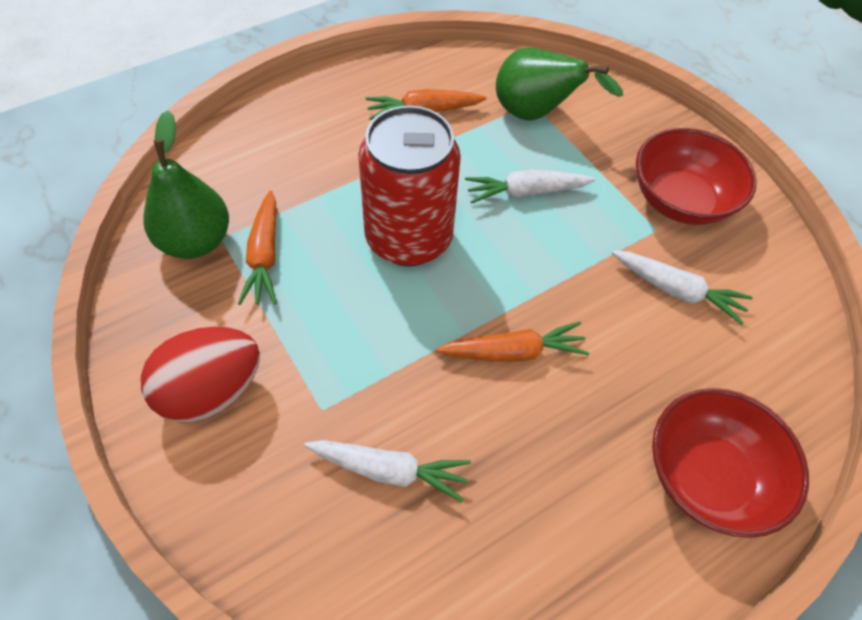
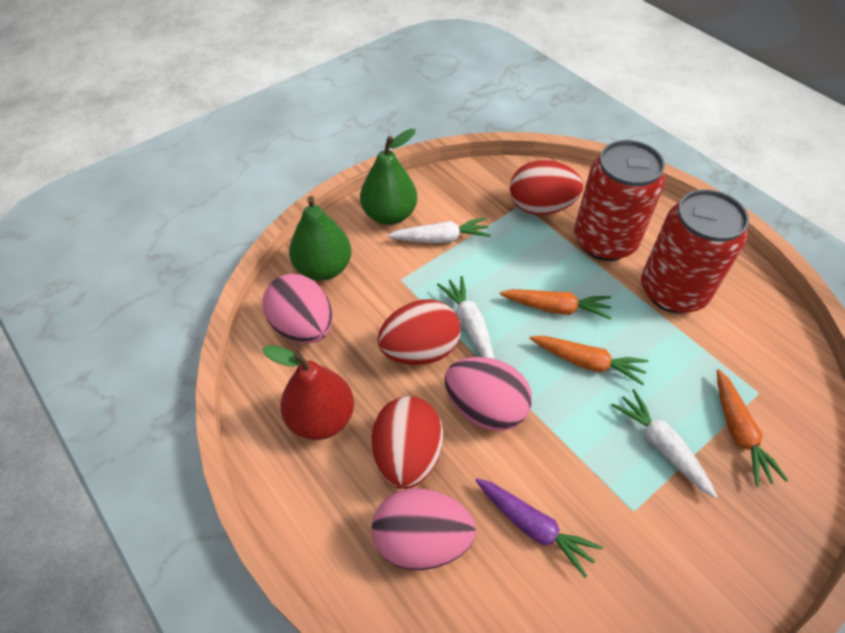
pink egg: 0 -> 3
purple carrot: 0 -> 1
red bowl: 2 -> 0
red can: 1 -> 2
red egg: 1 -> 3
red pear: 0 -> 1

